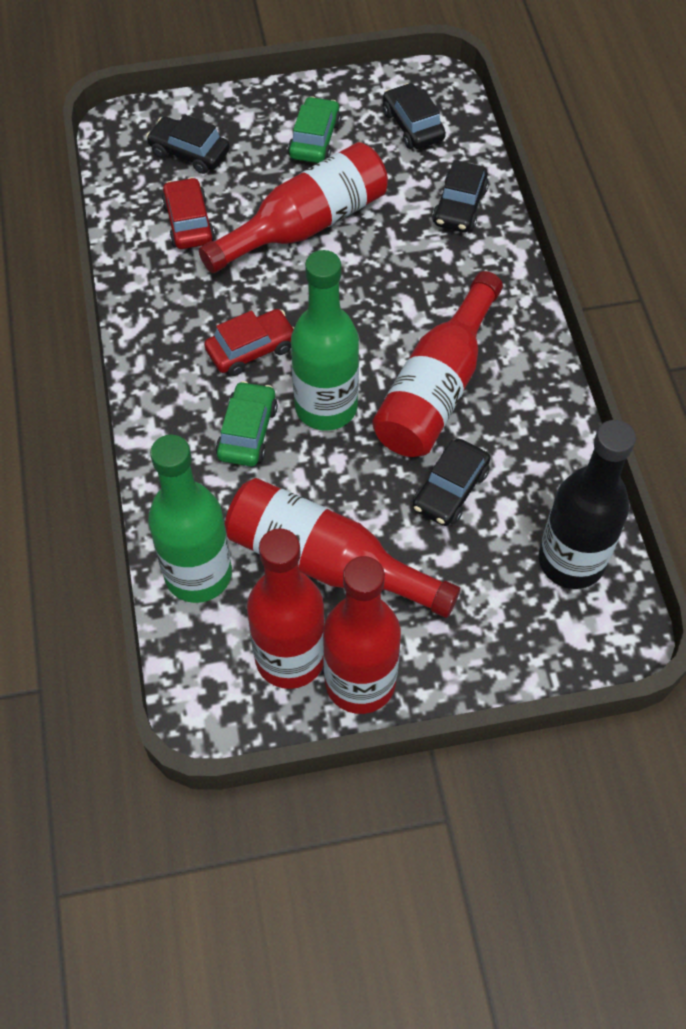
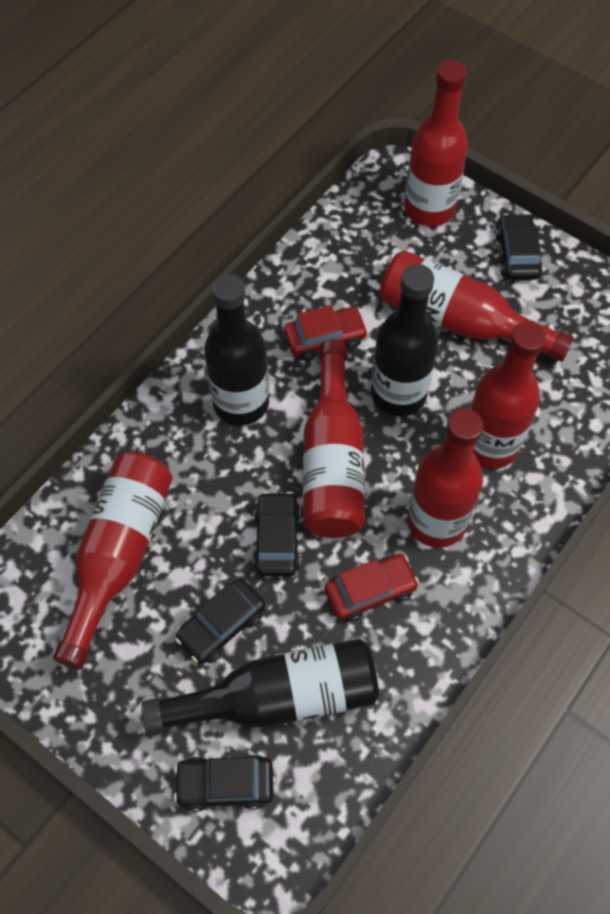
black bottle: 1 -> 3
green bottle: 2 -> 0
green car: 2 -> 0
red bottle: 5 -> 6

